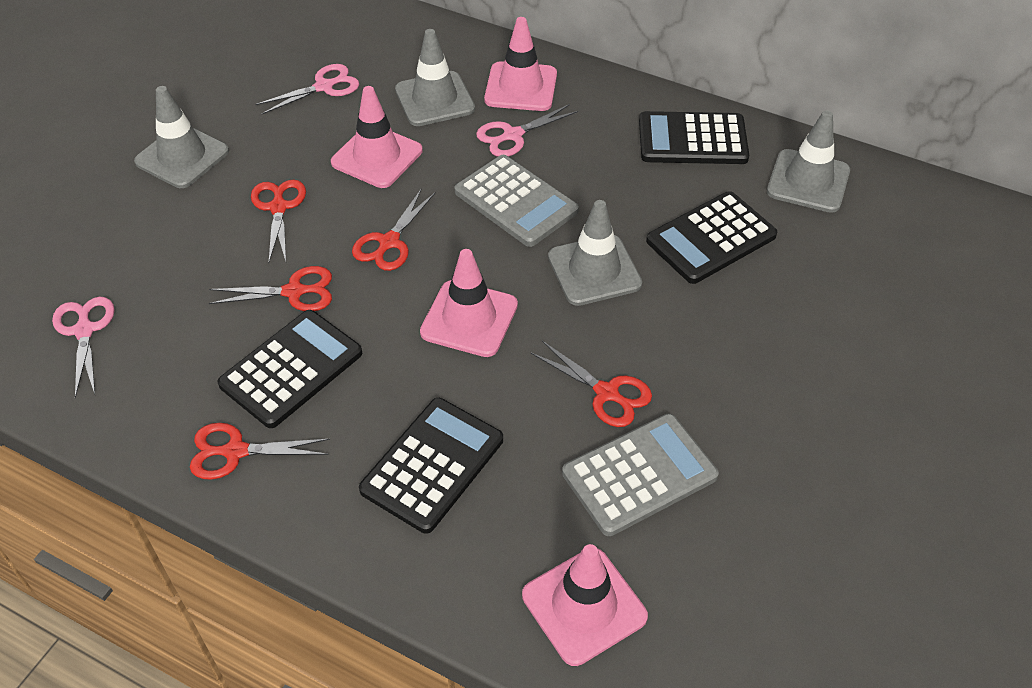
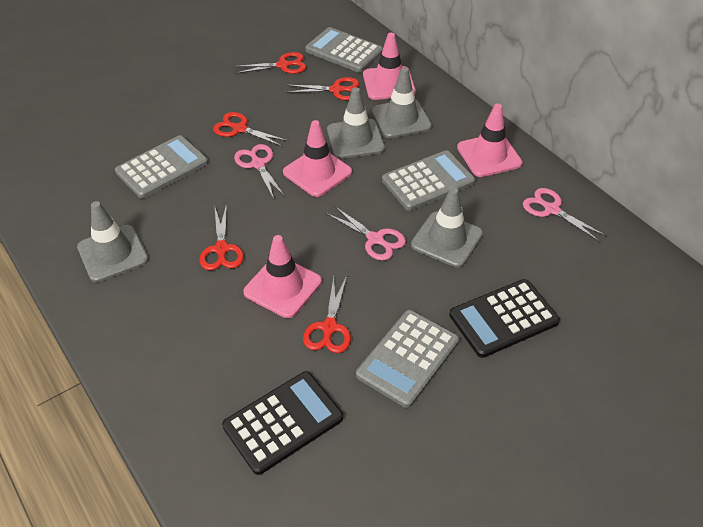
black calculator: 4 -> 2
grey calculator: 2 -> 4

